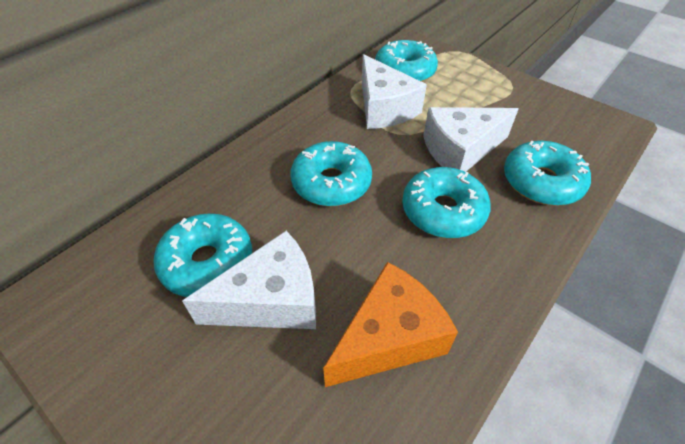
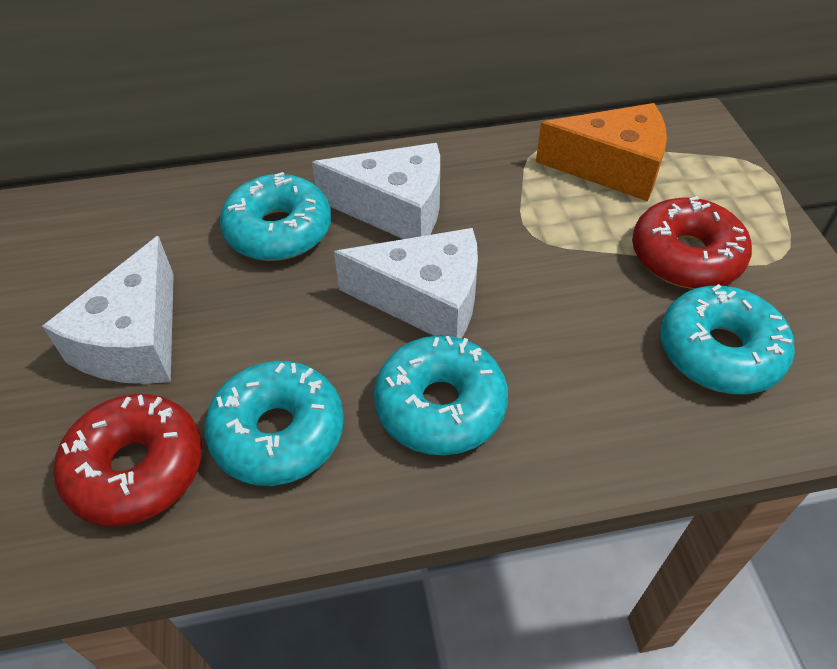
red donut: 0 -> 2
turquoise donut: 5 -> 4

